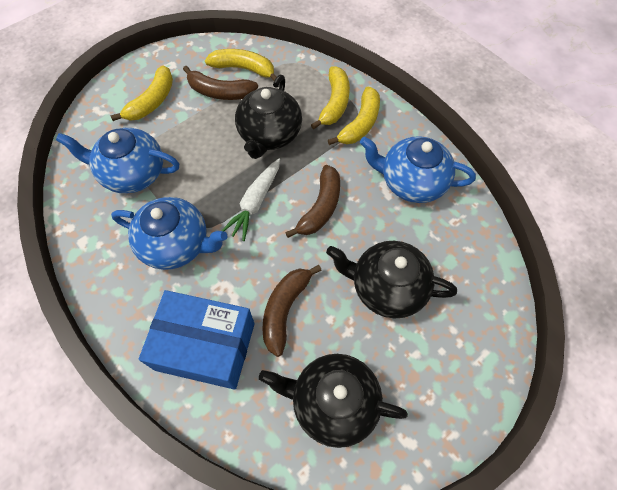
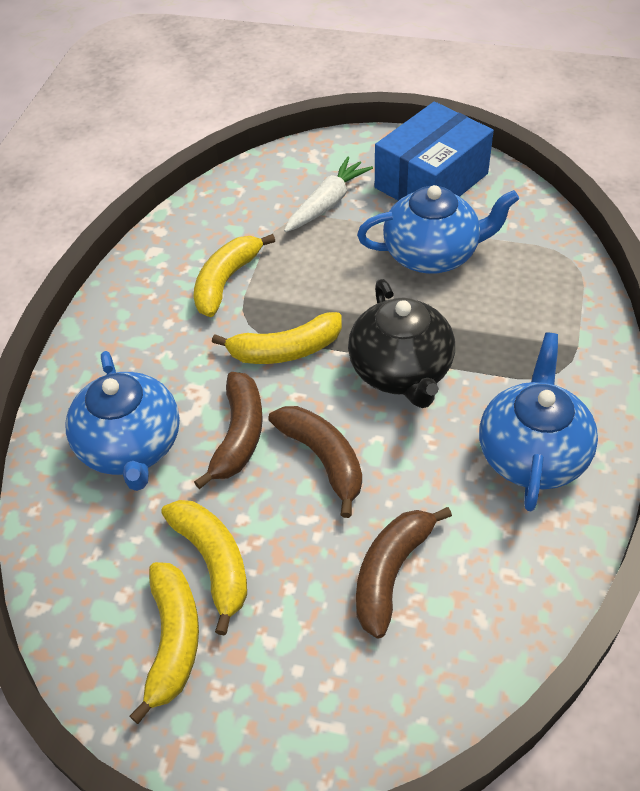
black teapot: 3 -> 1

